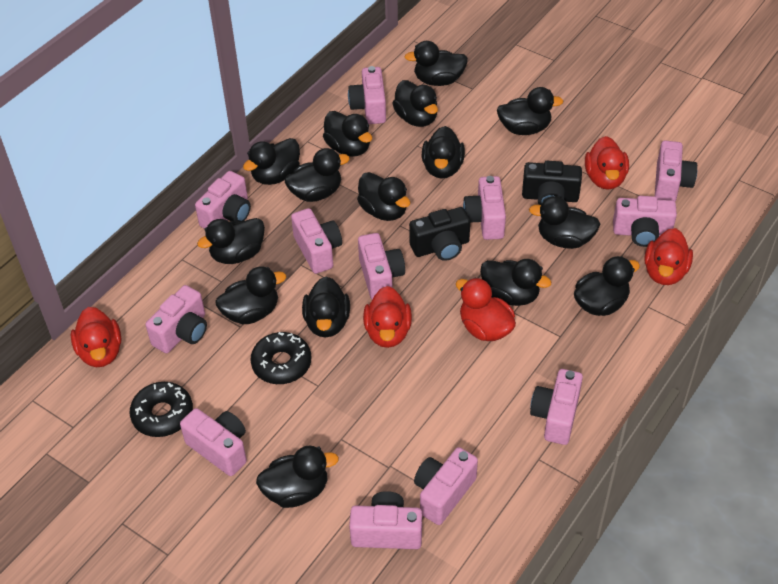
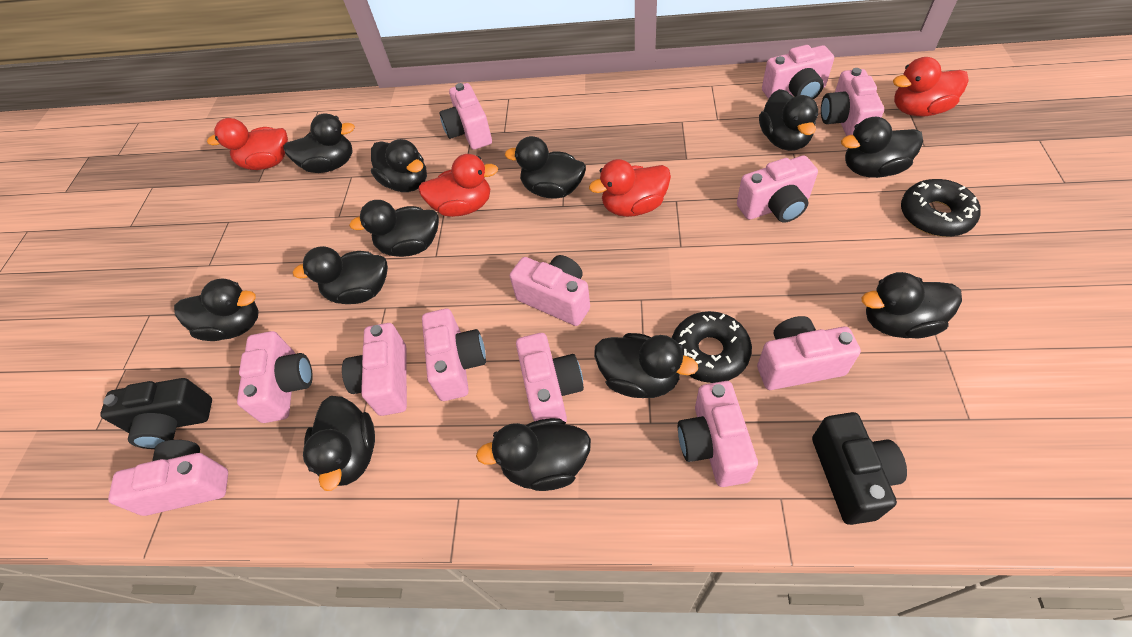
black duck: 15 -> 12
red duck: 5 -> 4

